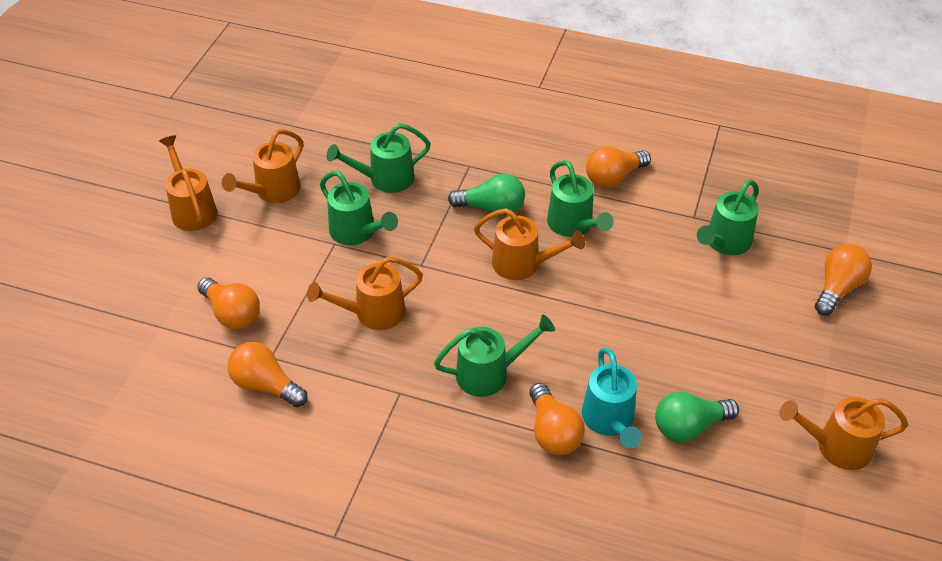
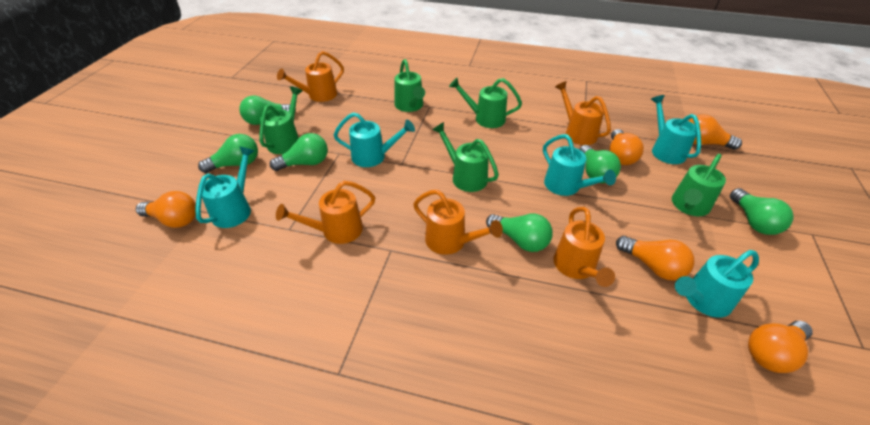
green light bulb: 2 -> 6
turquoise watering can: 1 -> 5

